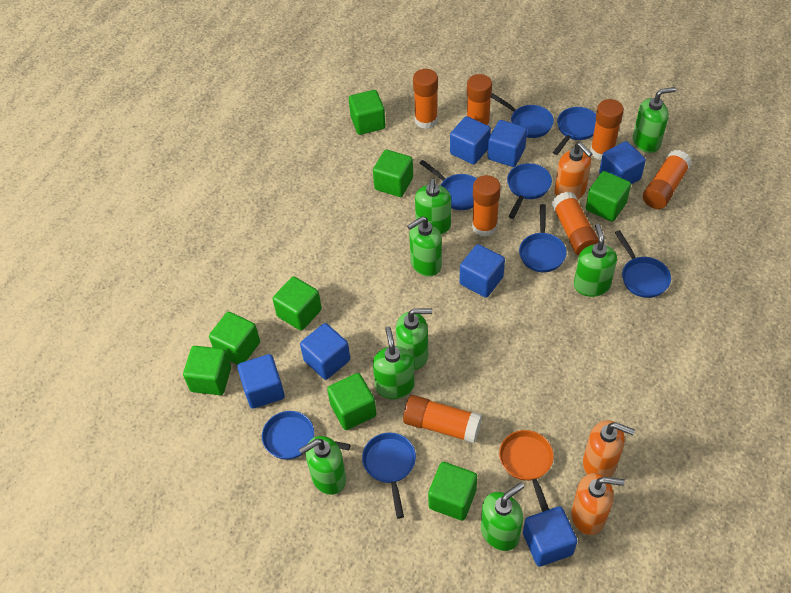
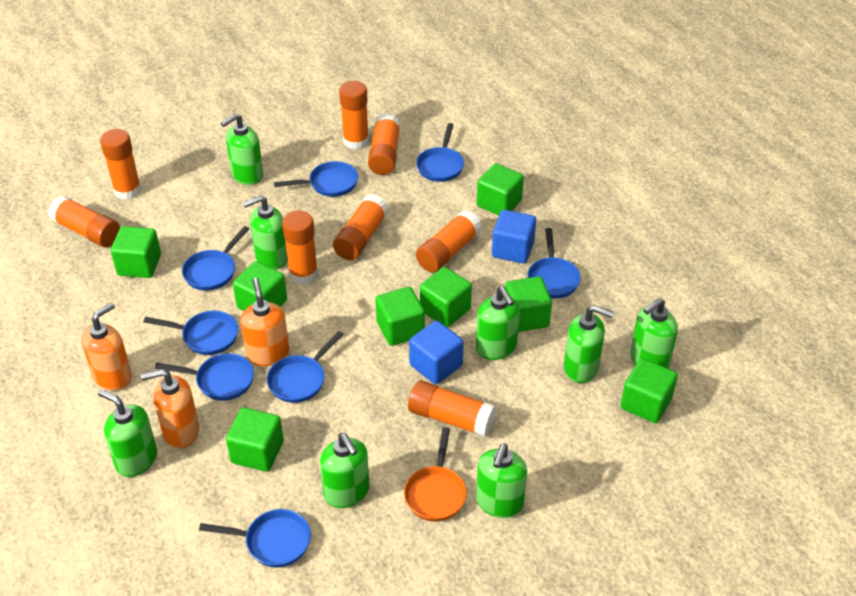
blue cube: 7 -> 2
orange glue stick: 7 -> 8

